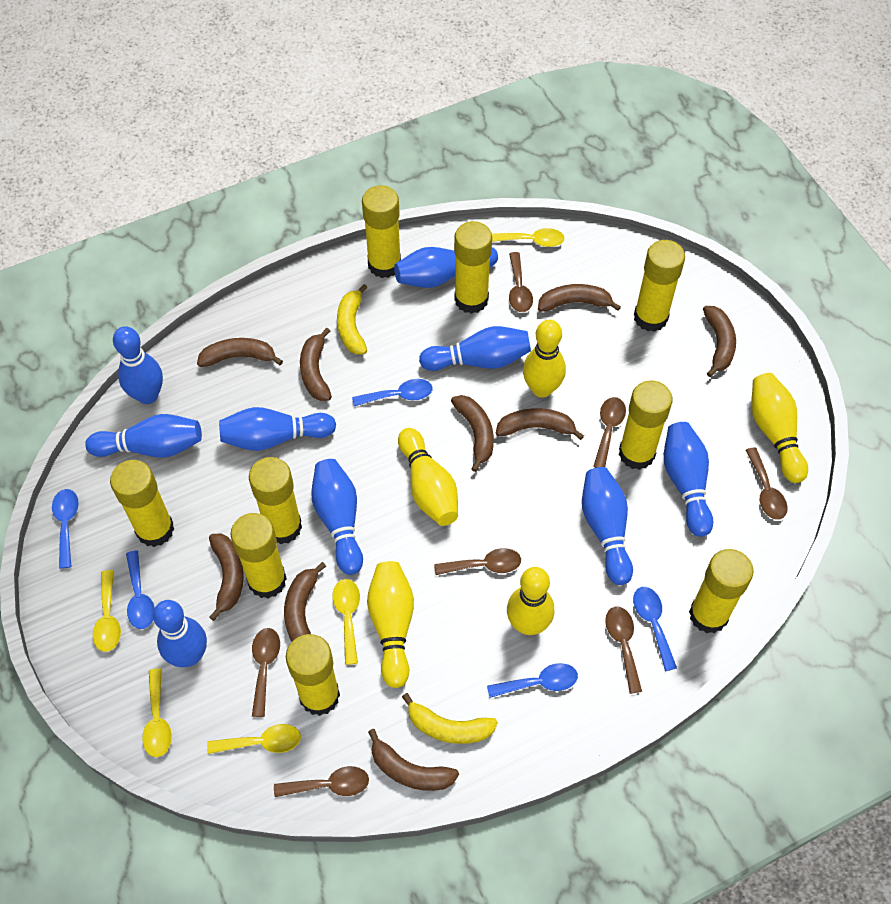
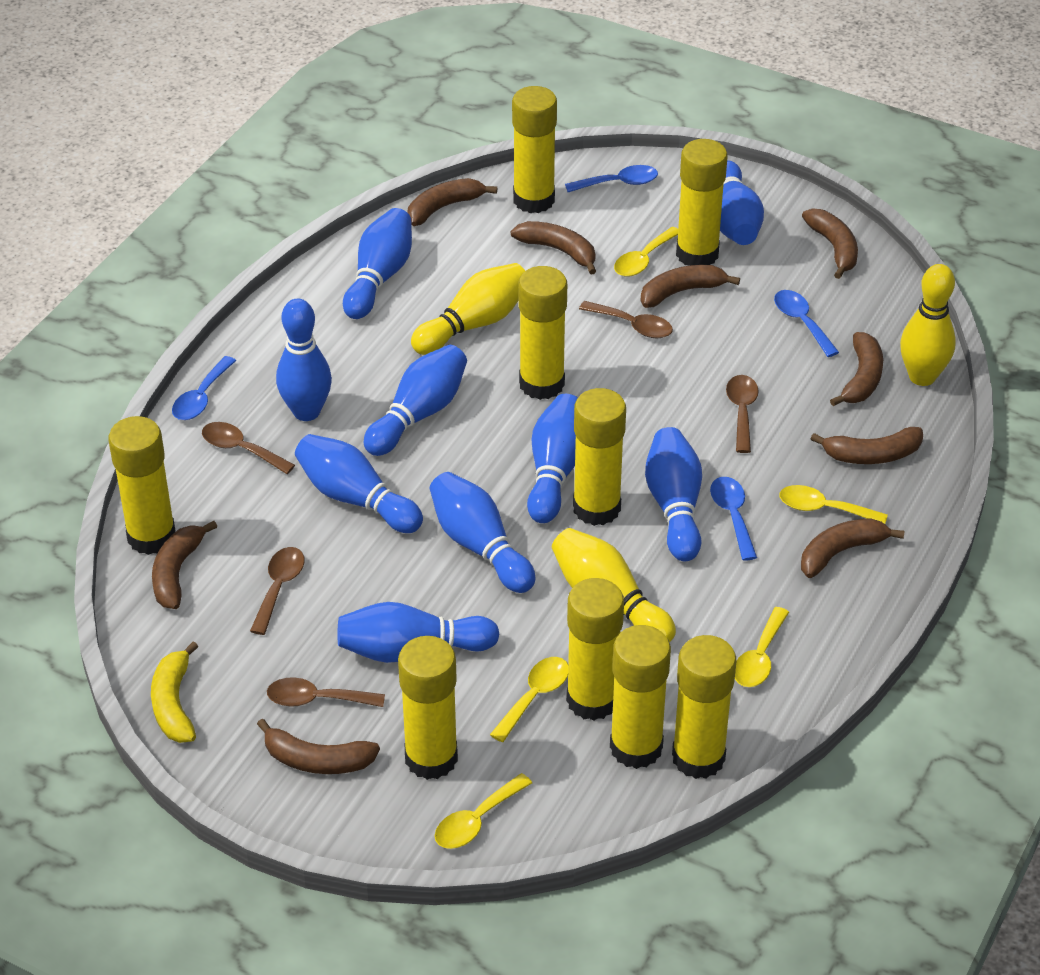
blue spoon: 5 -> 4
brown spoon: 7 -> 5
yellow banana: 2 -> 1
yellow bowling pin: 5 -> 3

